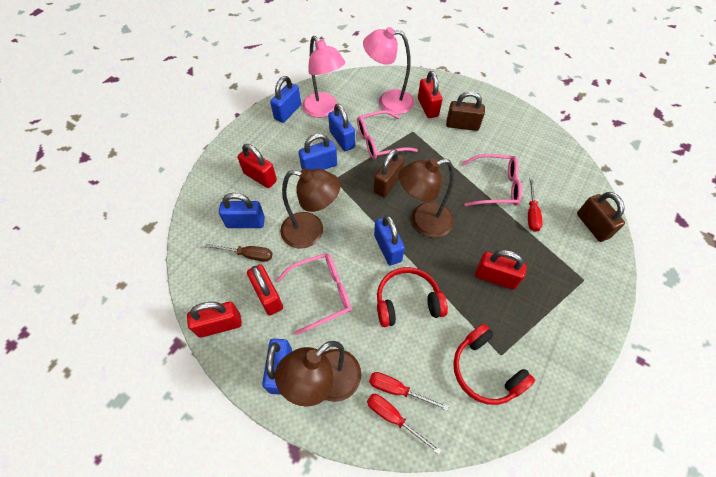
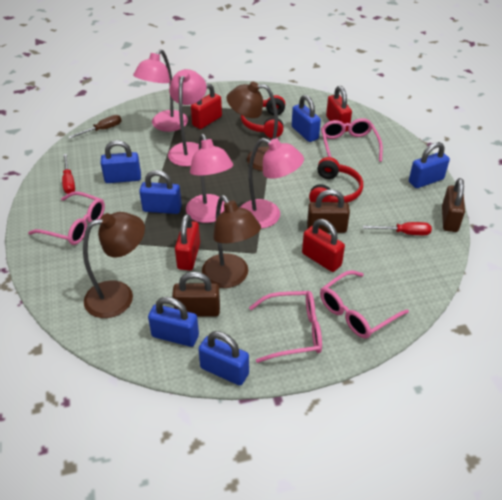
pink glasses: 3 -> 4
pink lamp: 2 -> 4
red padlock: 5 -> 4
red screwdriver: 3 -> 2

